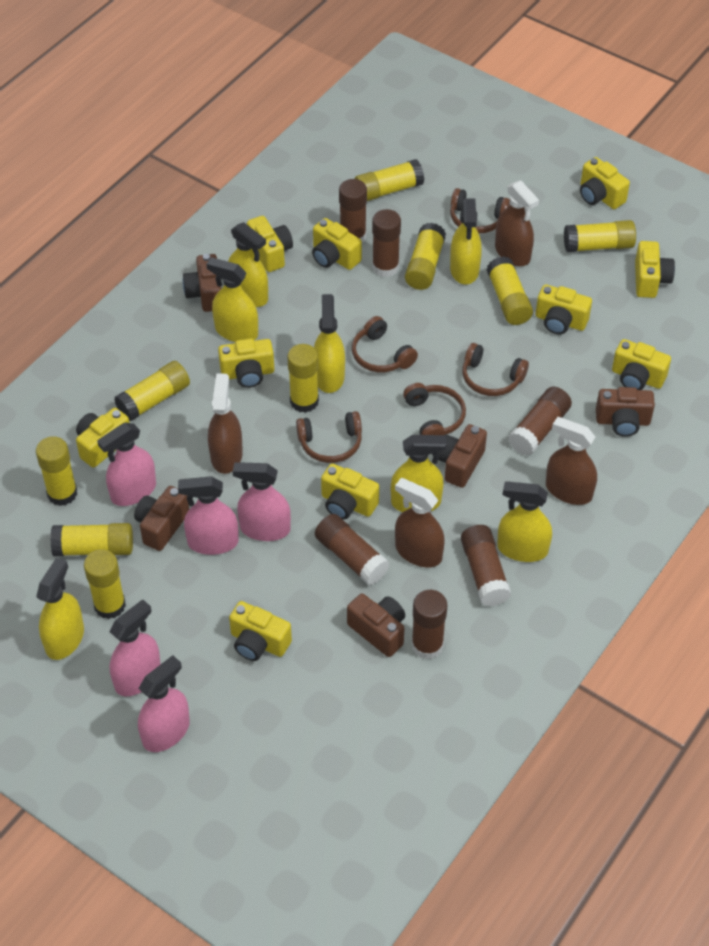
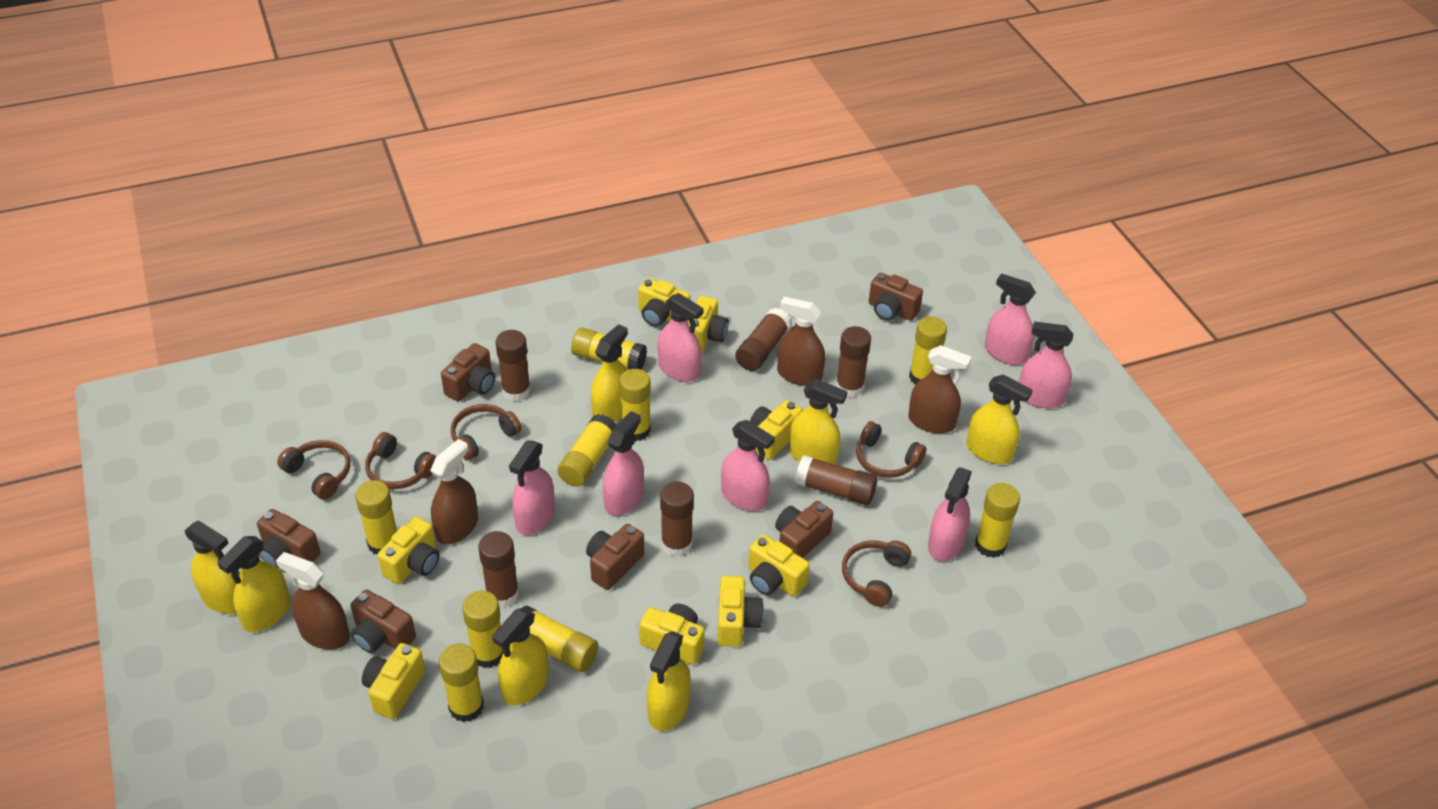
brown camera: 5 -> 6
pink spray bottle: 5 -> 7
yellow camera: 10 -> 8

